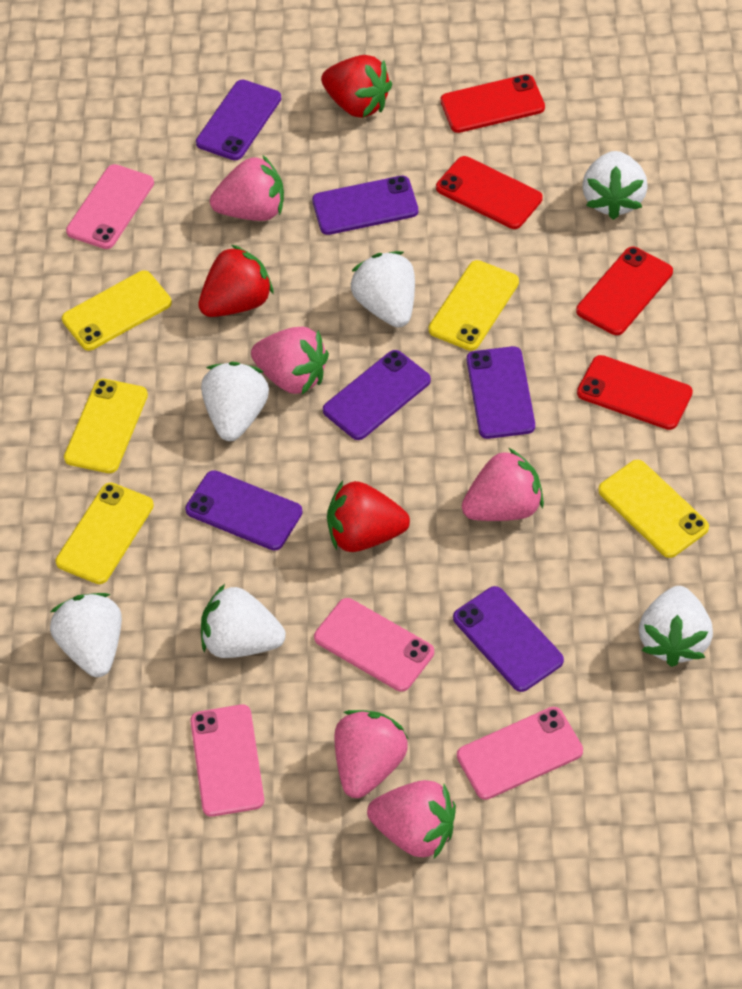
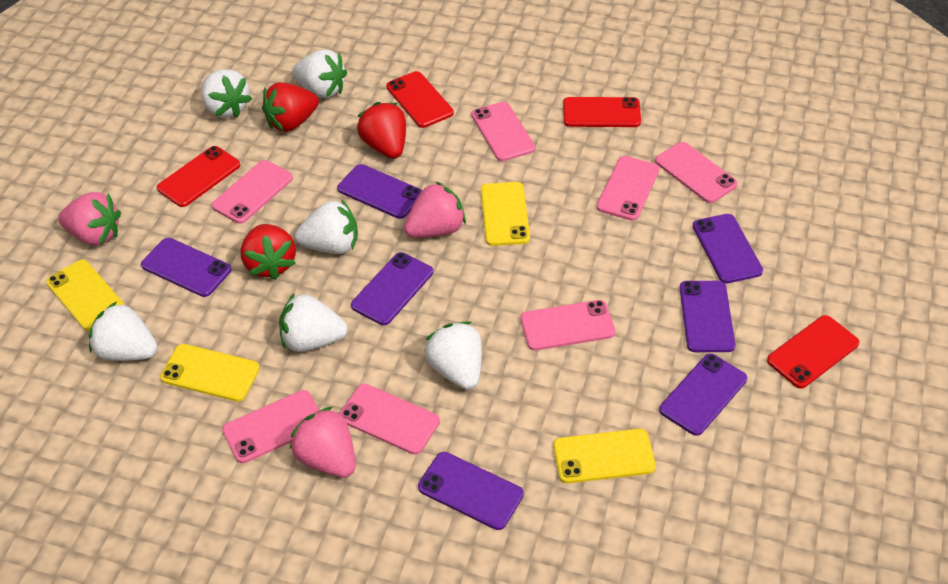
pink phone: 4 -> 7
pink strawberry: 5 -> 3
purple phone: 6 -> 7
yellow phone: 5 -> 4

